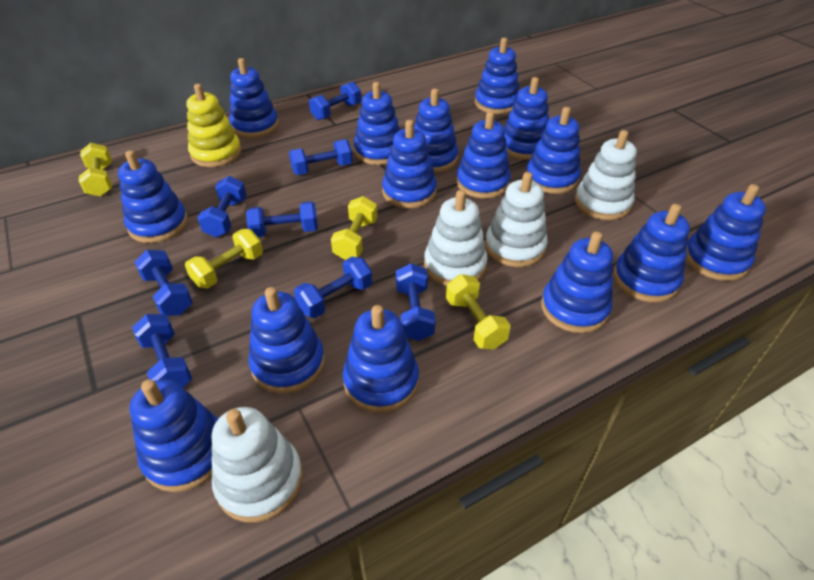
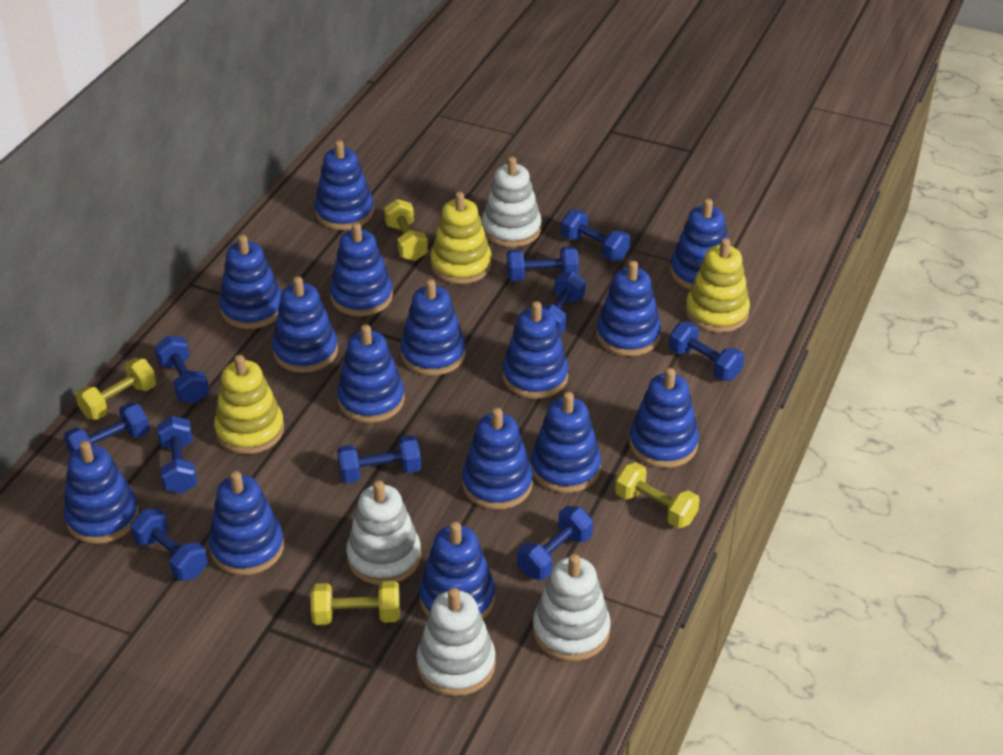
blue dumbbell: 8 -> 10
yellow stacking toy: 1 -> 3

